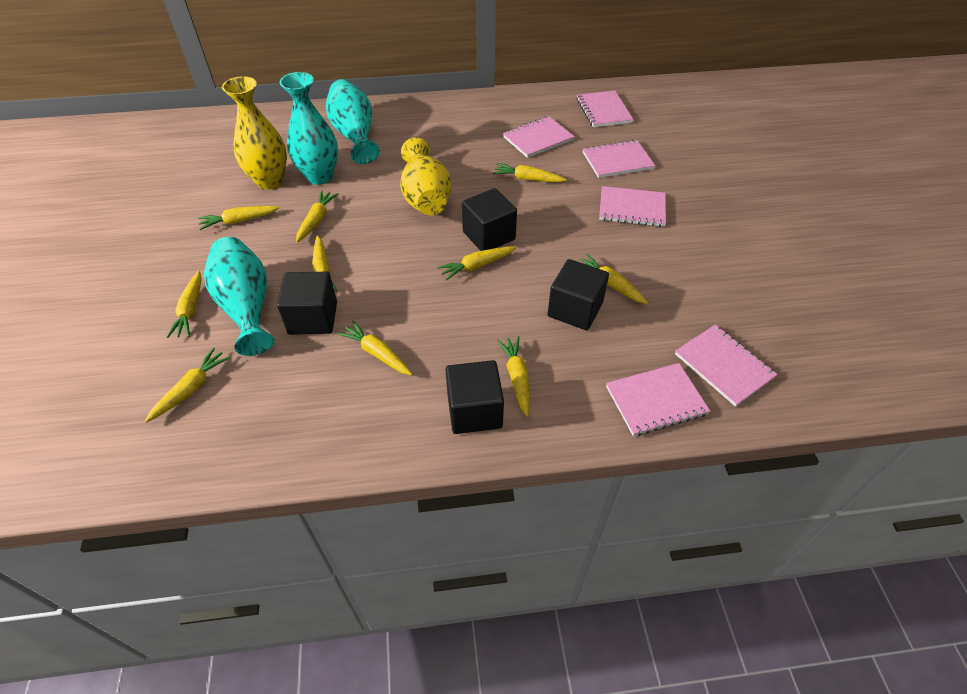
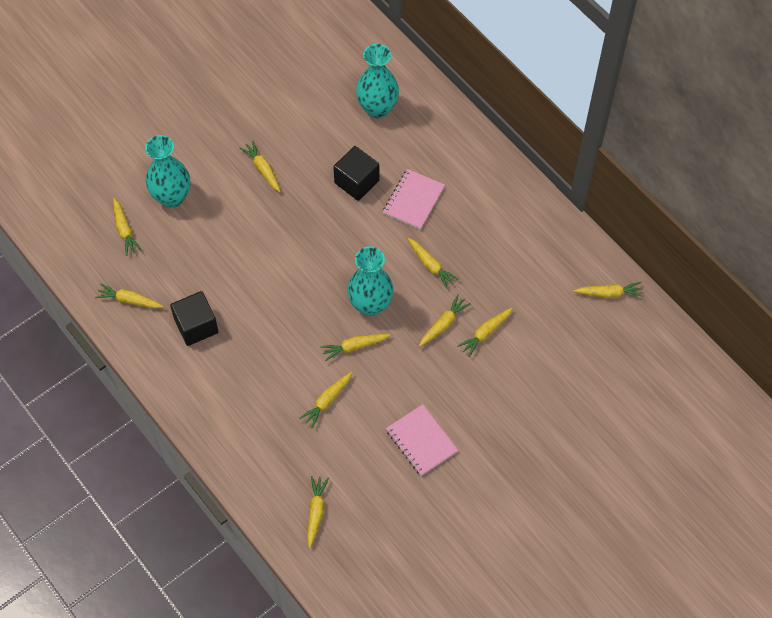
black cube: 4 -> 2
pink notebook: 6 -> 2
yellow vase: 2 -> 0

